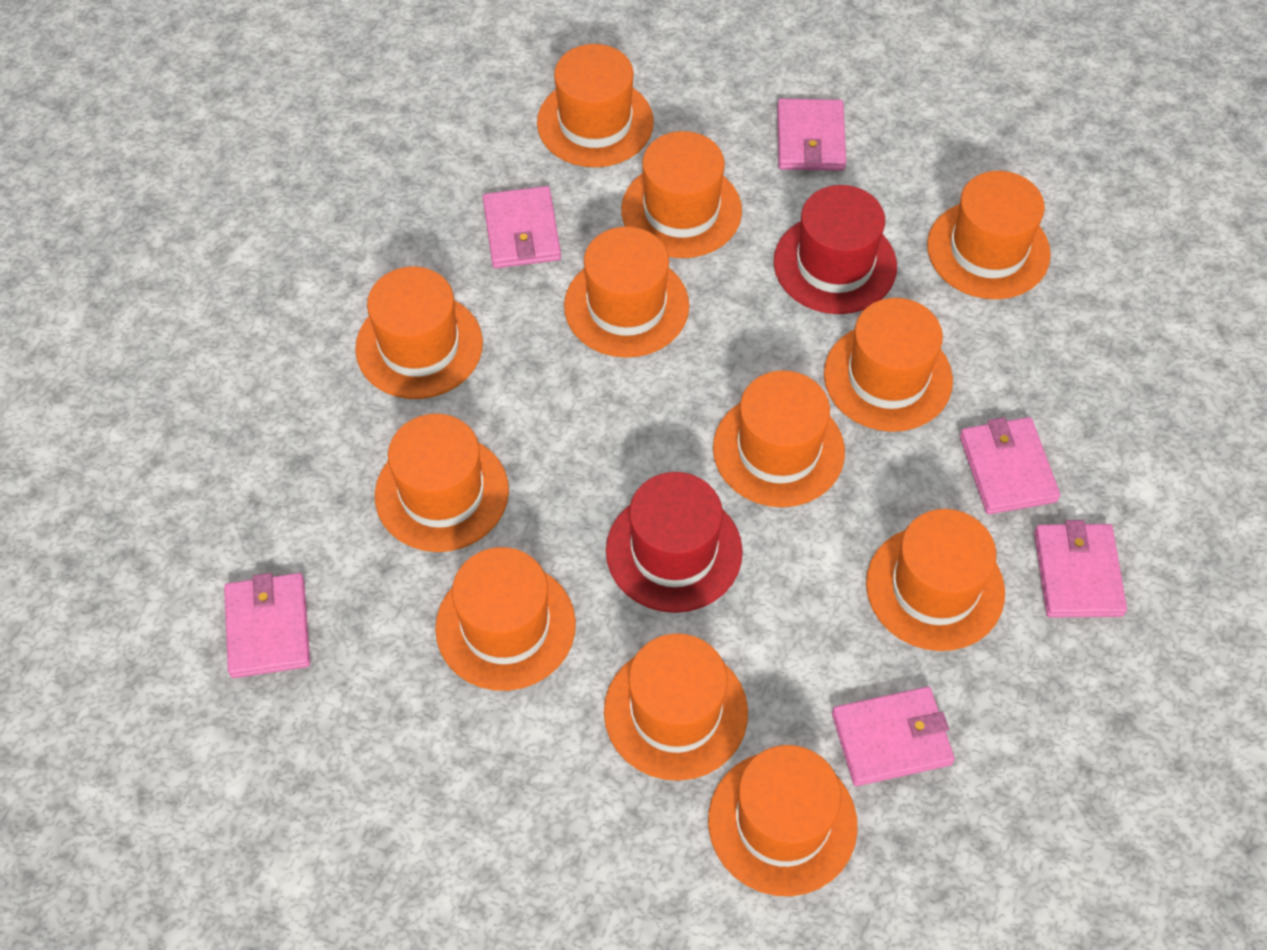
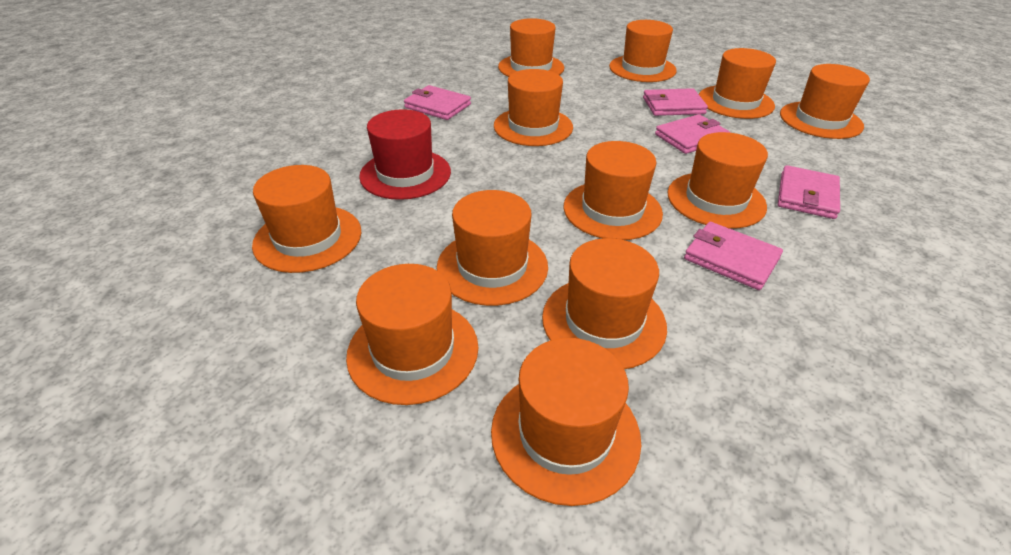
pink wallet: 6 -> 5
red hat: 2 -> 1

